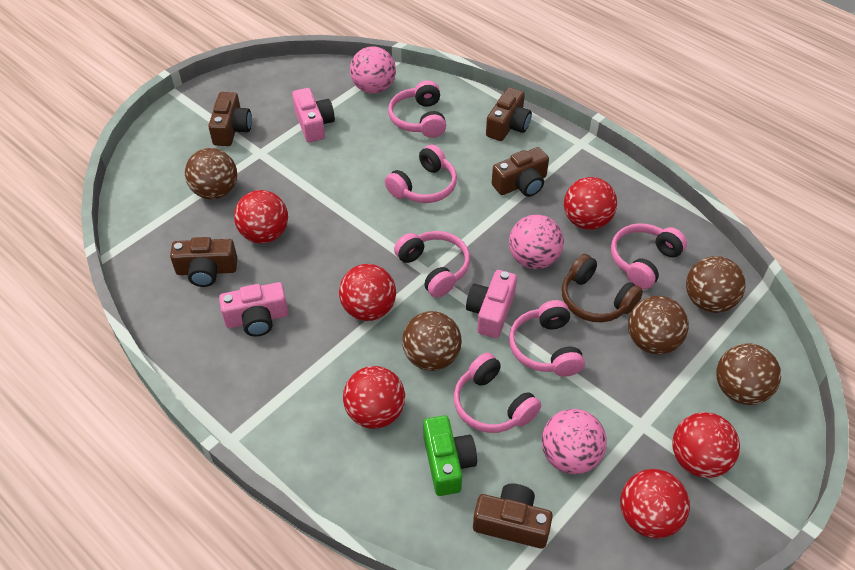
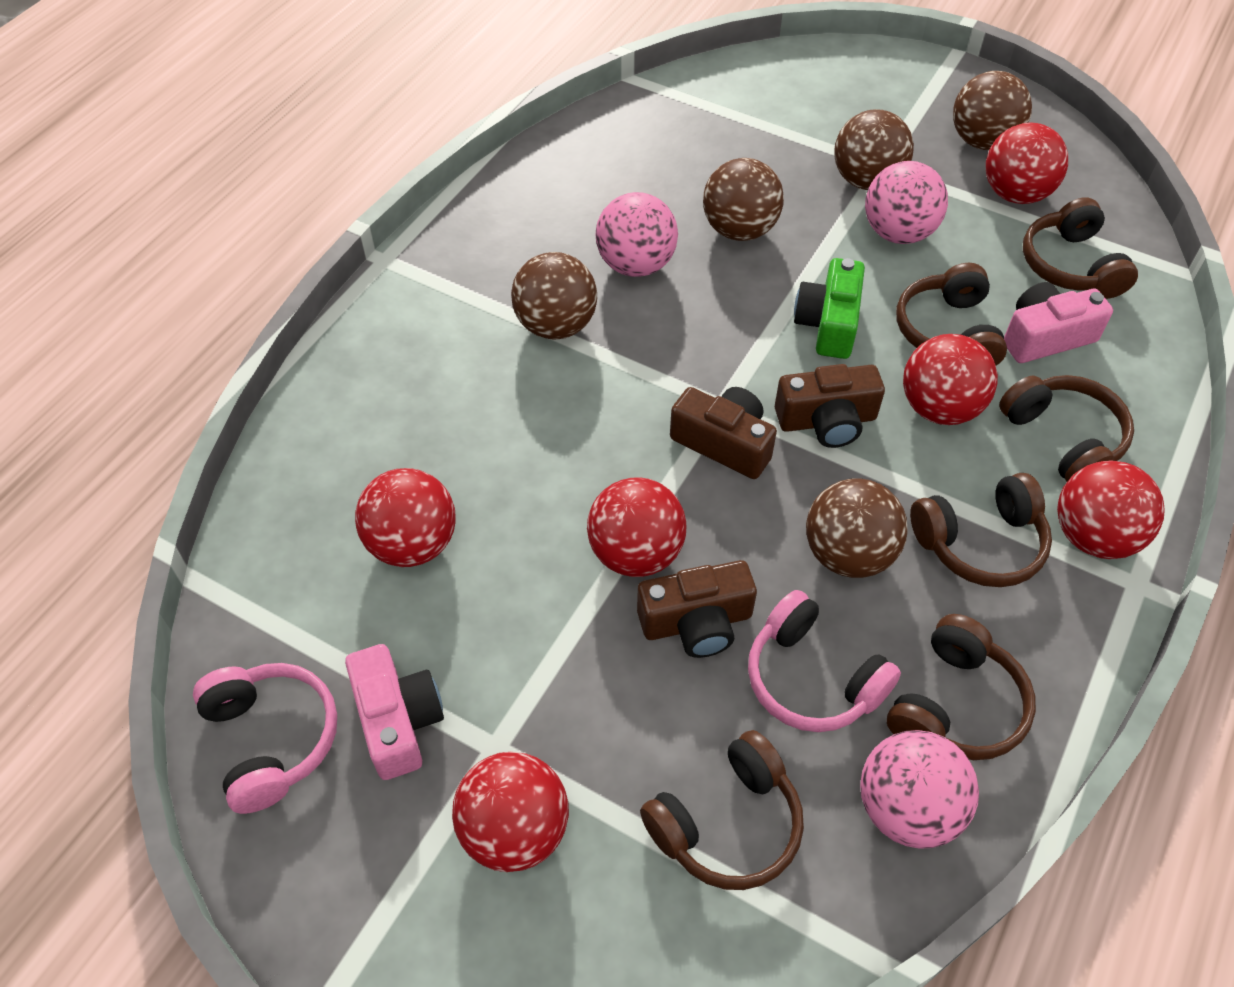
brown camera: 5 -> 3
brown headphones: 1 -> 6
pink camera: 3 -> 2
pink headphones: 6 -> 2

